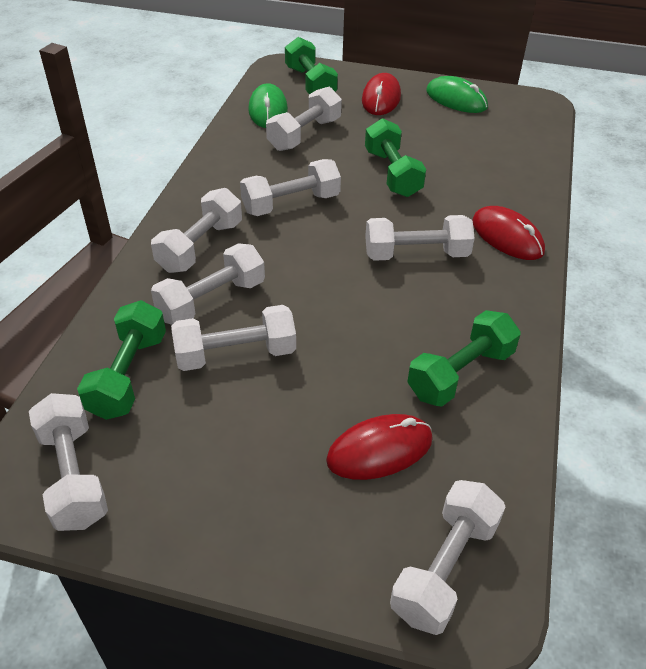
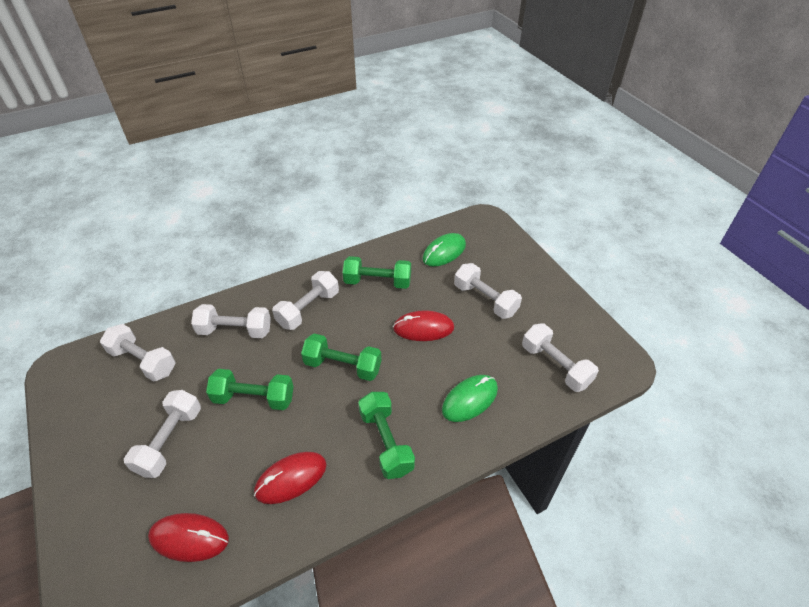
white dumbbell: 8 -> 6

